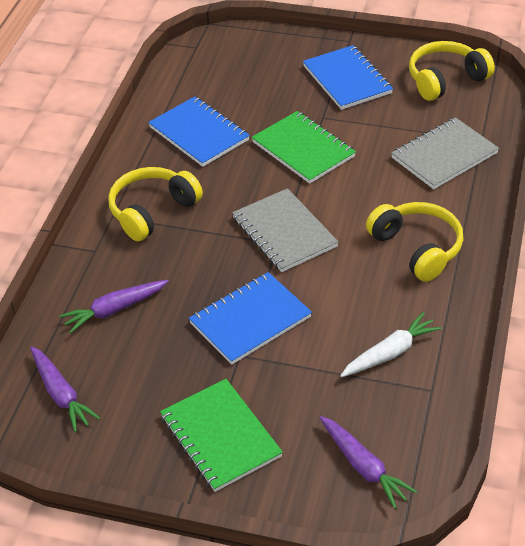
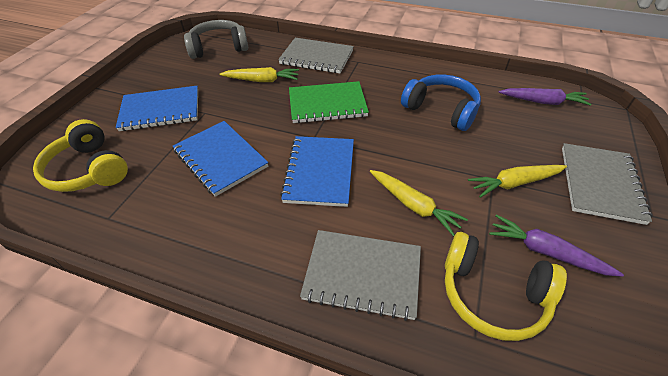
blue headphones: 0 -> 1
green notebook: 2 -> 1
grey headphones: 0 -> 1
grey notebook: 2 -> 3
purple carrot: 3 -> 2
white carrot: 1 -> 0
yellow carrot: 0 -> 3
yellow headphones: 3 -> 2

